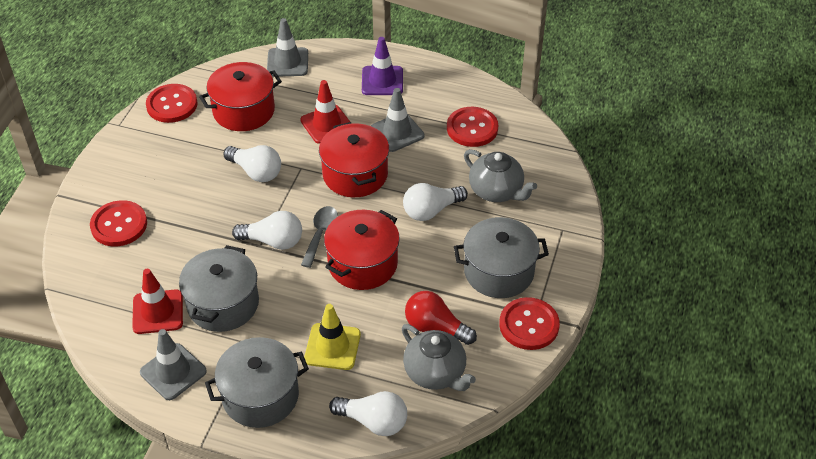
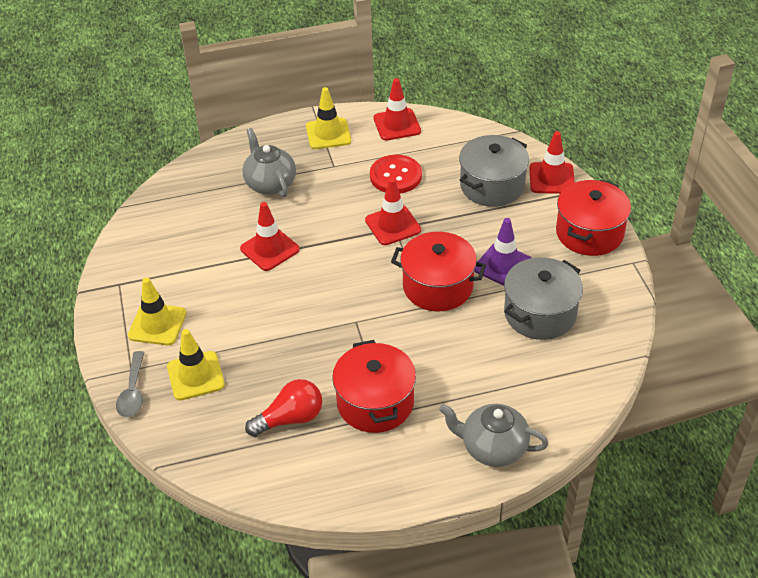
grey pot: 3 -> 2
grey traffic cone: 3 -> 0
red button: 4 -> 1
red traffic cone: 2 -> 4
white light bulb: 4 -> 0
yellow traffic cone: 1 -> 3

